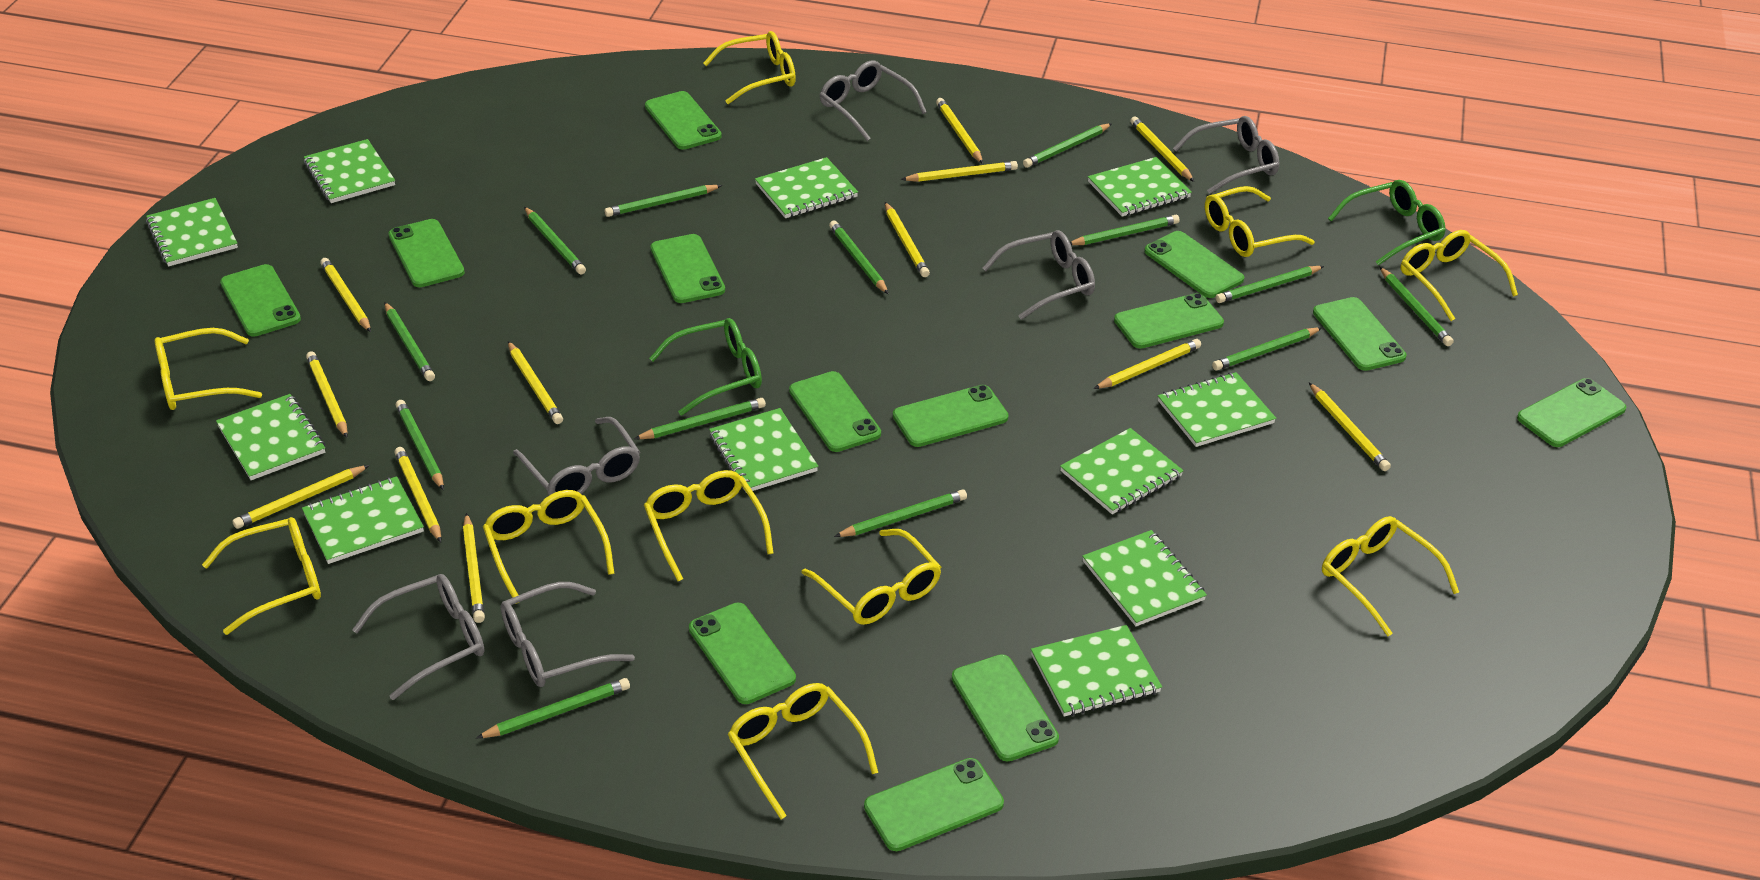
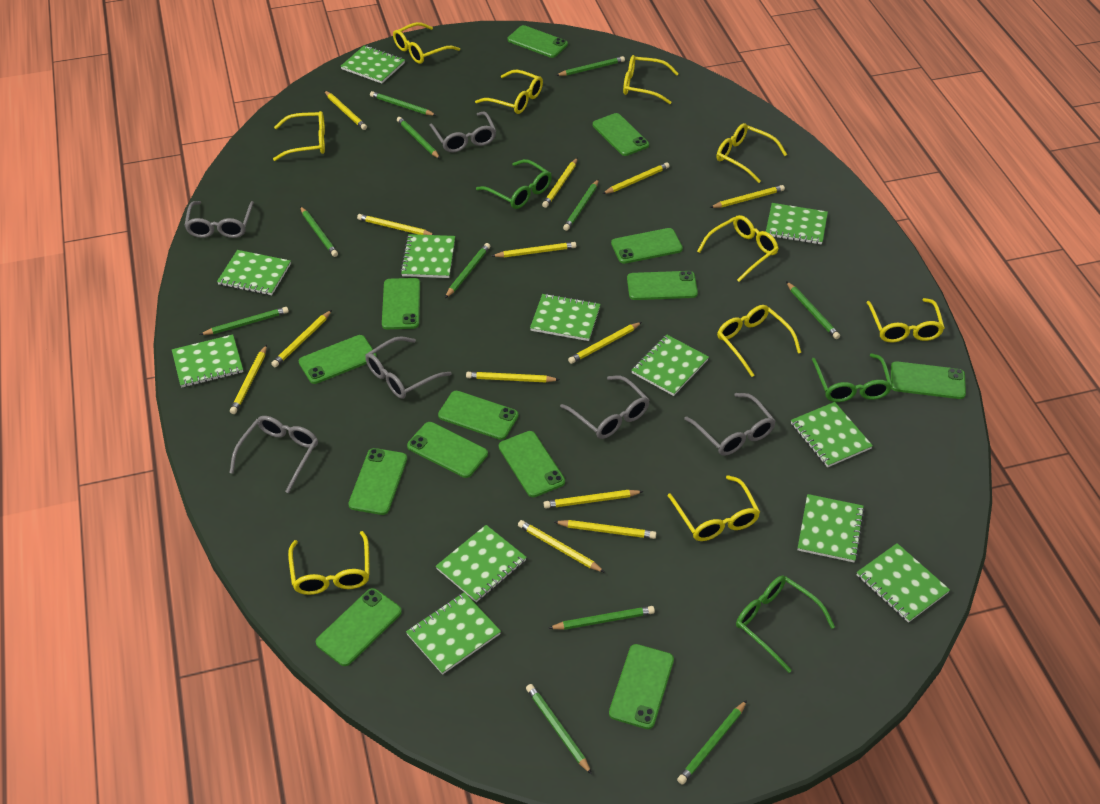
green glasses: 2 -> 3
green notebook: 11 -> 12
green pencil: 13 -> 11
yellow pencil: 12 -> 13

